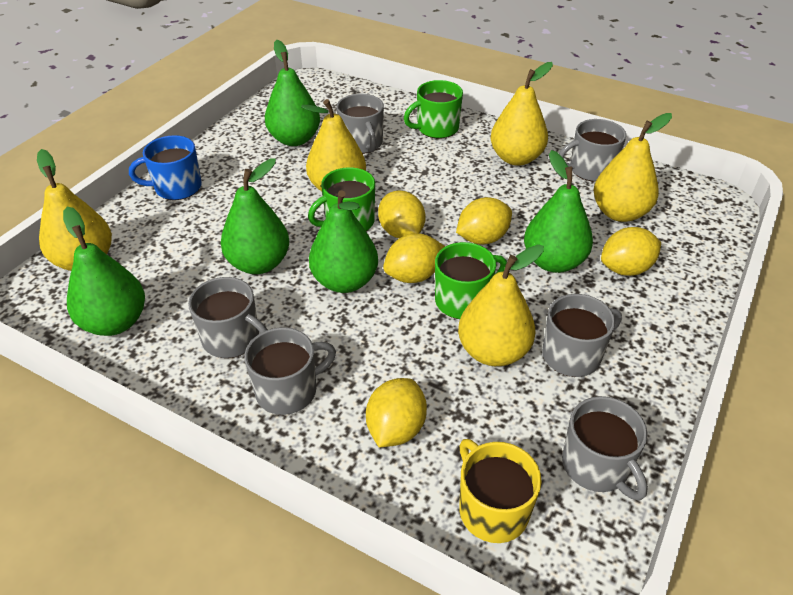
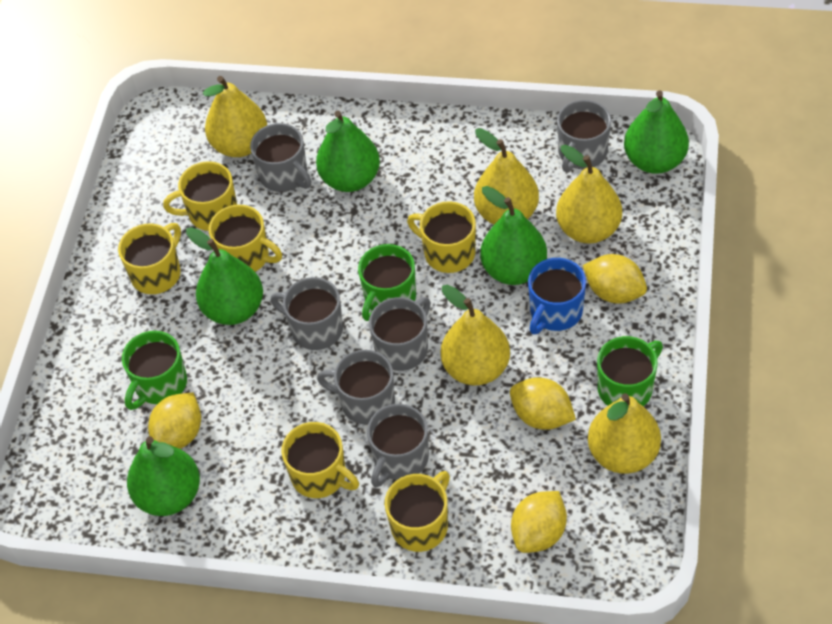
yellow lemon: 5 -> 4
yellow mug: 1 -> 6

